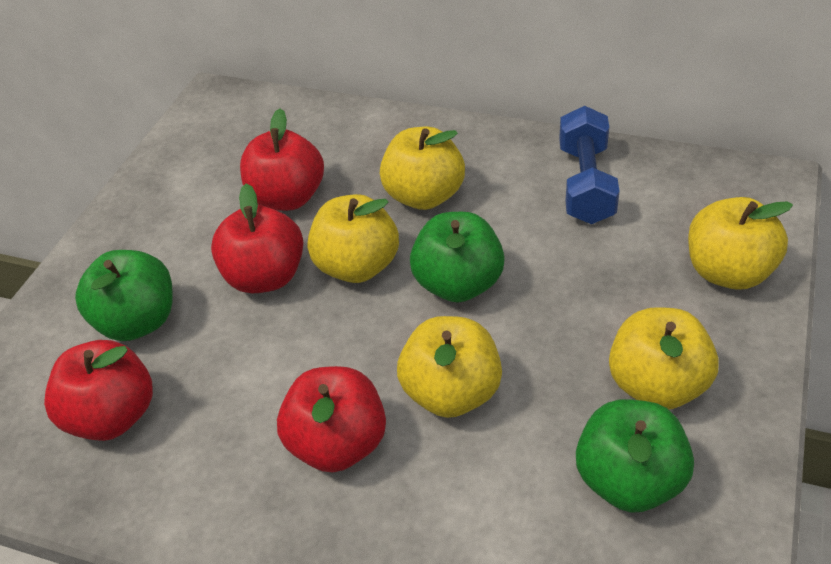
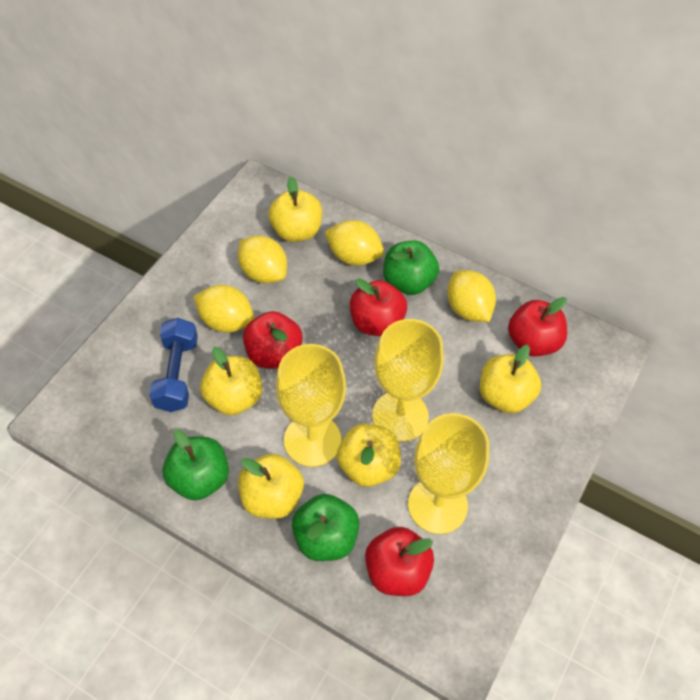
yellow goblet: 0 -> 3
yellow lemon: 0 -> 4

